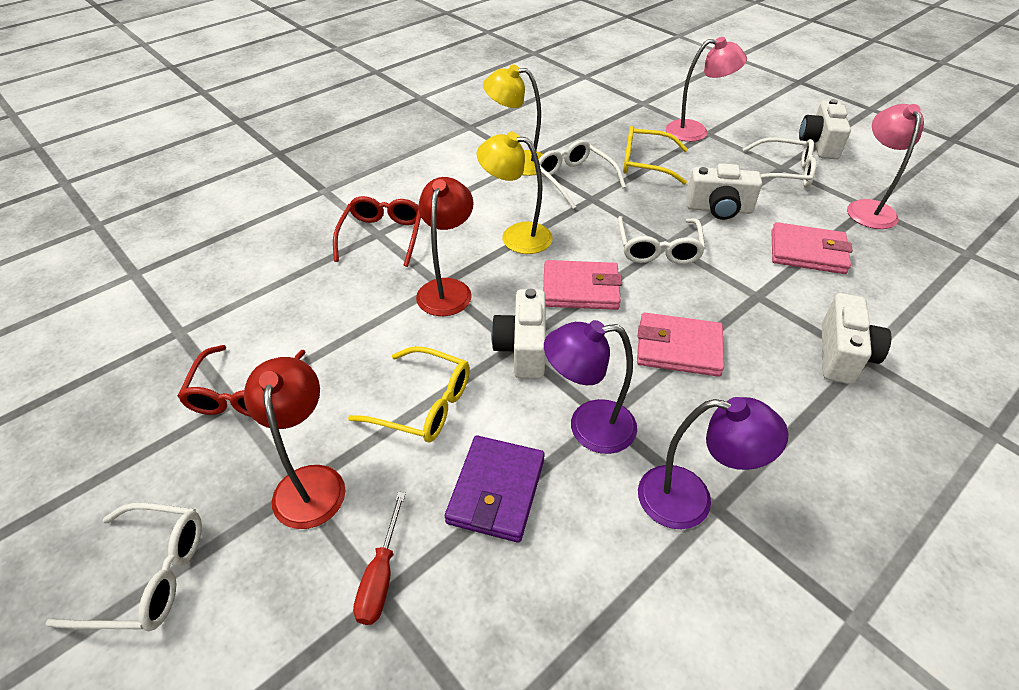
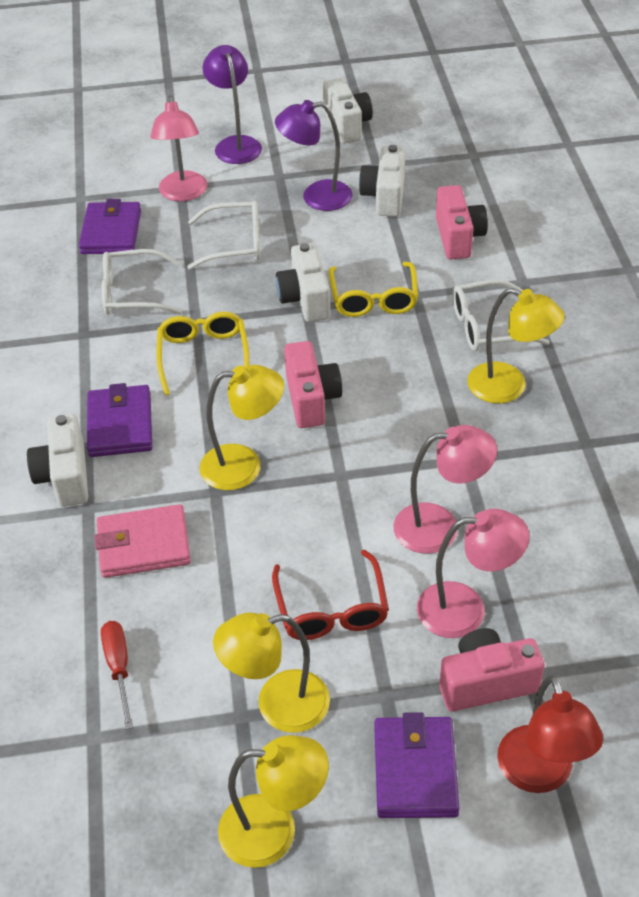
pink camera: 0 -> 3
pink lamp: 2 -> 3
pink wallet: 3 -> 1
purple wallet: 1 -> 3
red glasses: 2 -> 1
red lamp: 2 -> 1
white glasses: 4 -> 3
yellow lamp: 2 -> 4

